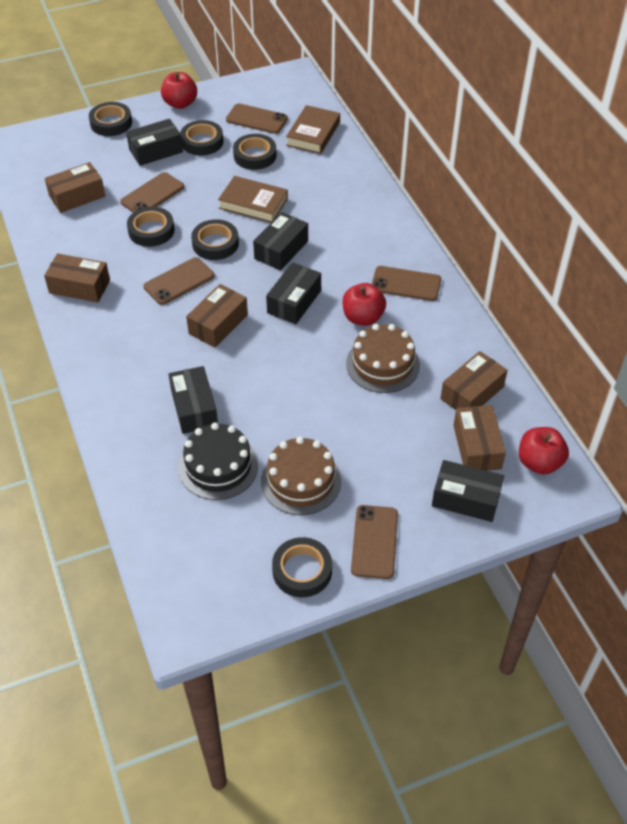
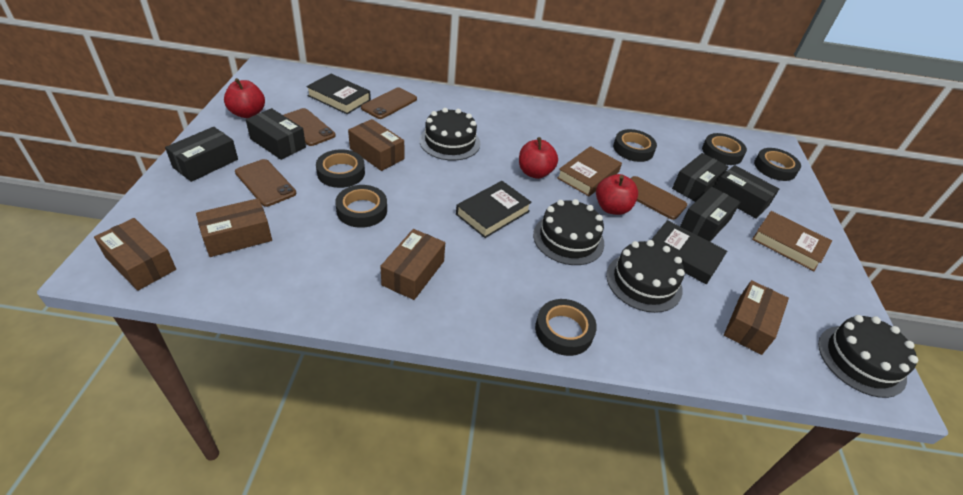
black book: 0 -> 3
black cake: 1 -> 4
brown cake: 2 -> 0
brown phone: 5 -> 4

